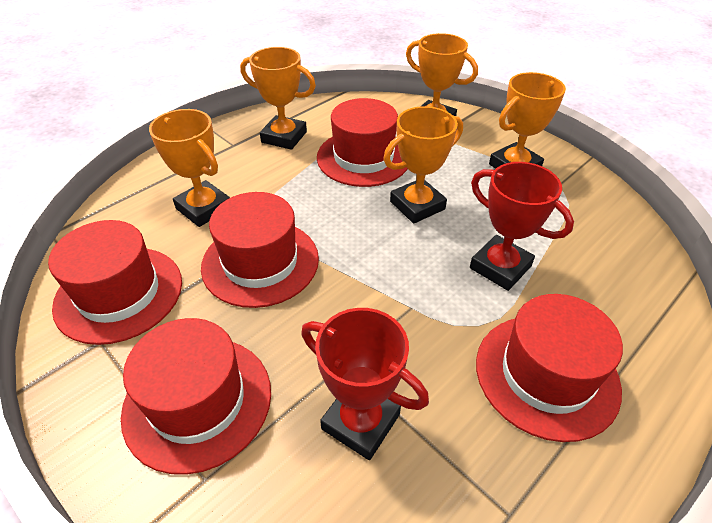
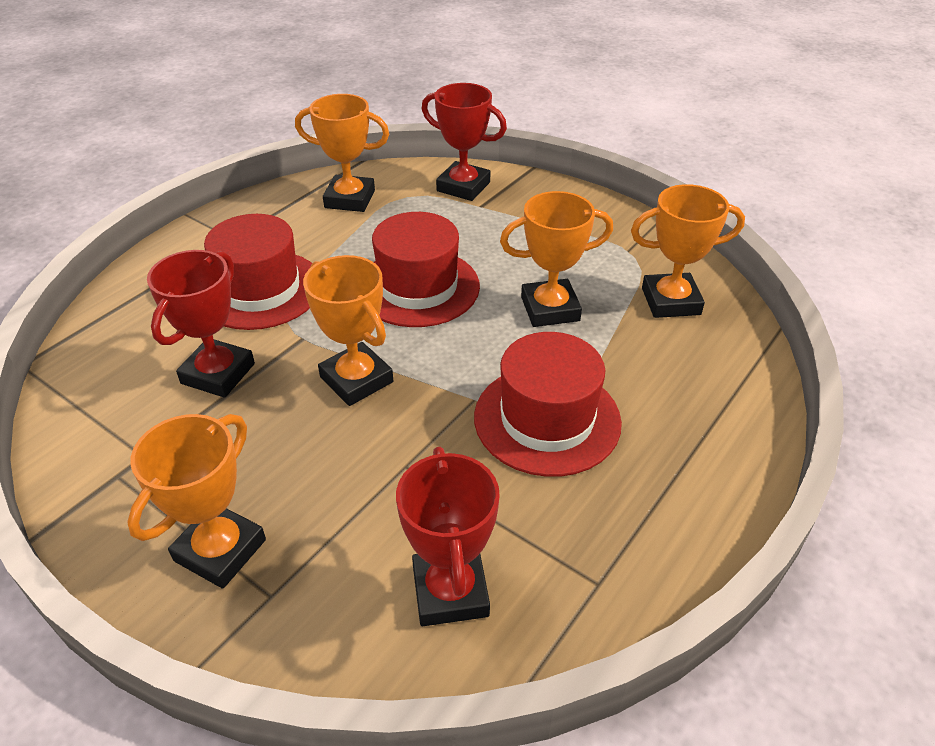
red hat: 5 -> 3
red trophy: 2 -> 3

